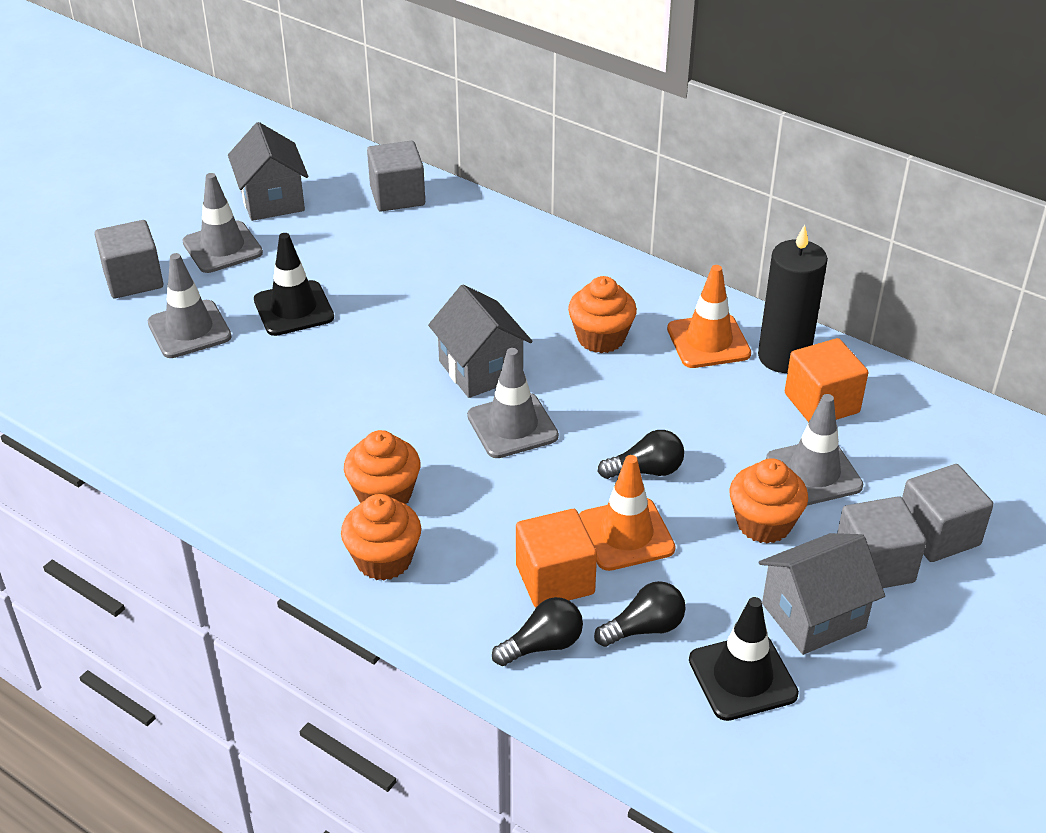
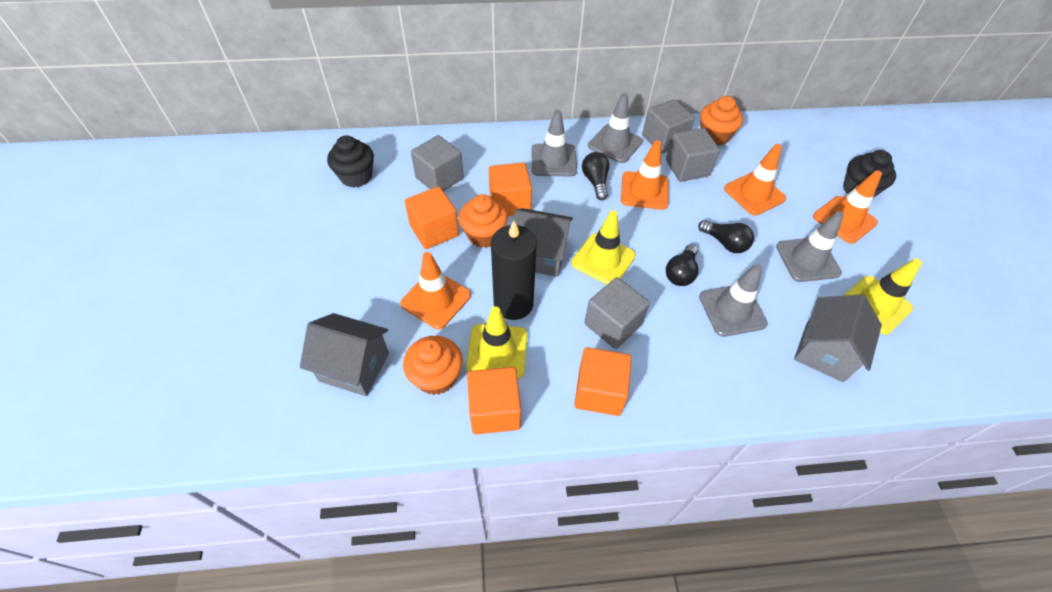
black cupcake: 0 -> 2
black traffic cone: 2 -> 0
orange cube: 2 -> 4
orange cupcake: 4 -> 3
orange traffic cone: 2 -> 4
yellow traffic cone: 0 -> 3

